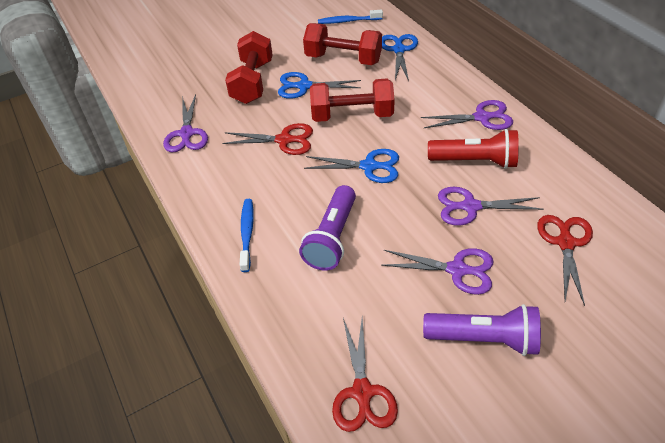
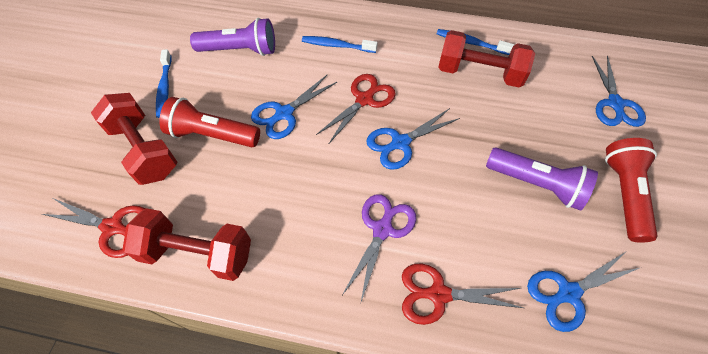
blue scissors: 3 -> 4
blue toothbrush: 2 -> 3
purple scissors: 4 -> 1
red flashlight: 1 -> 2

